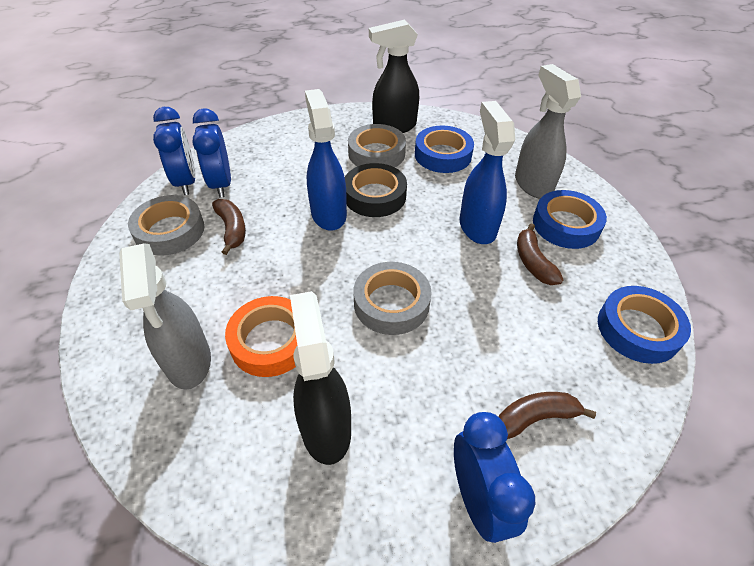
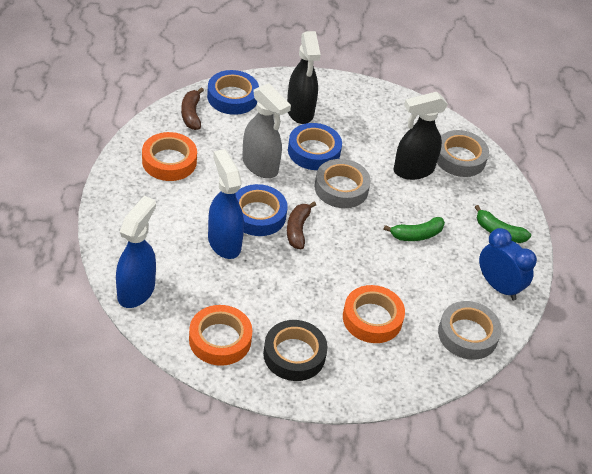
blue clock: 3 -> 1
brown banana: 3 -> 2
green banana: 0 -> 2
grey spray bottle: 2 -> 1
orange tape: 1 -> 3

